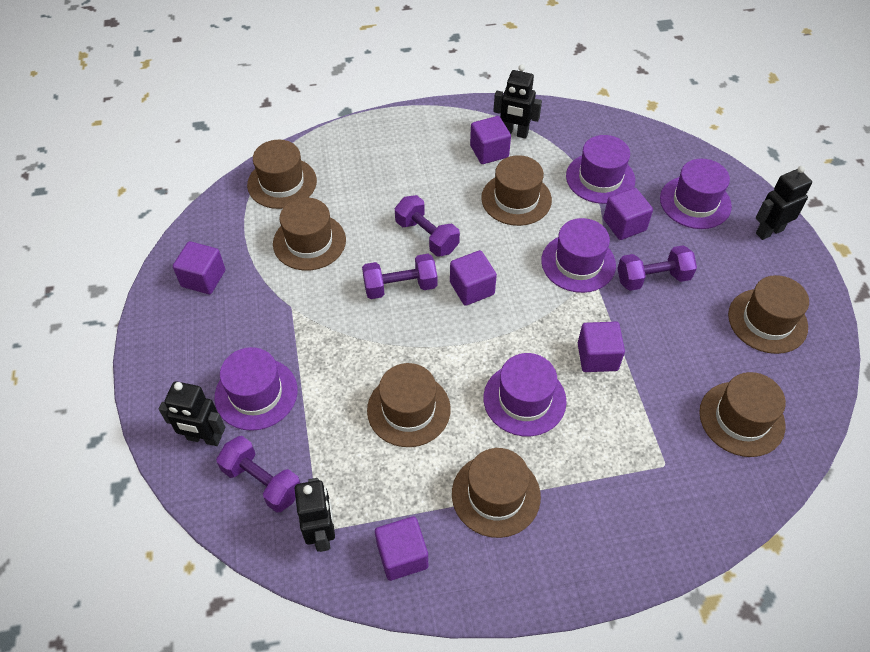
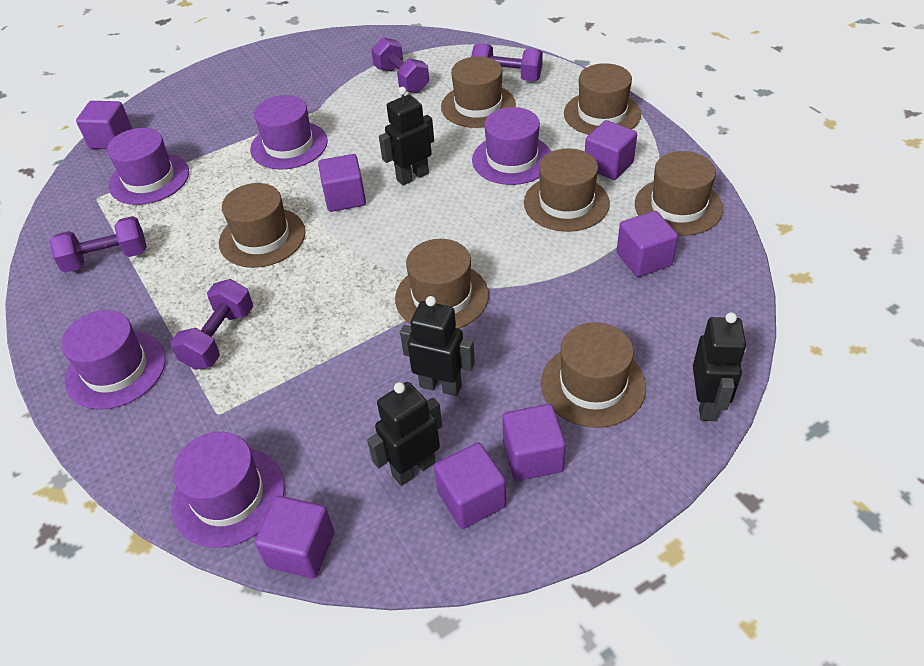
purple cube: 6 -> 7

